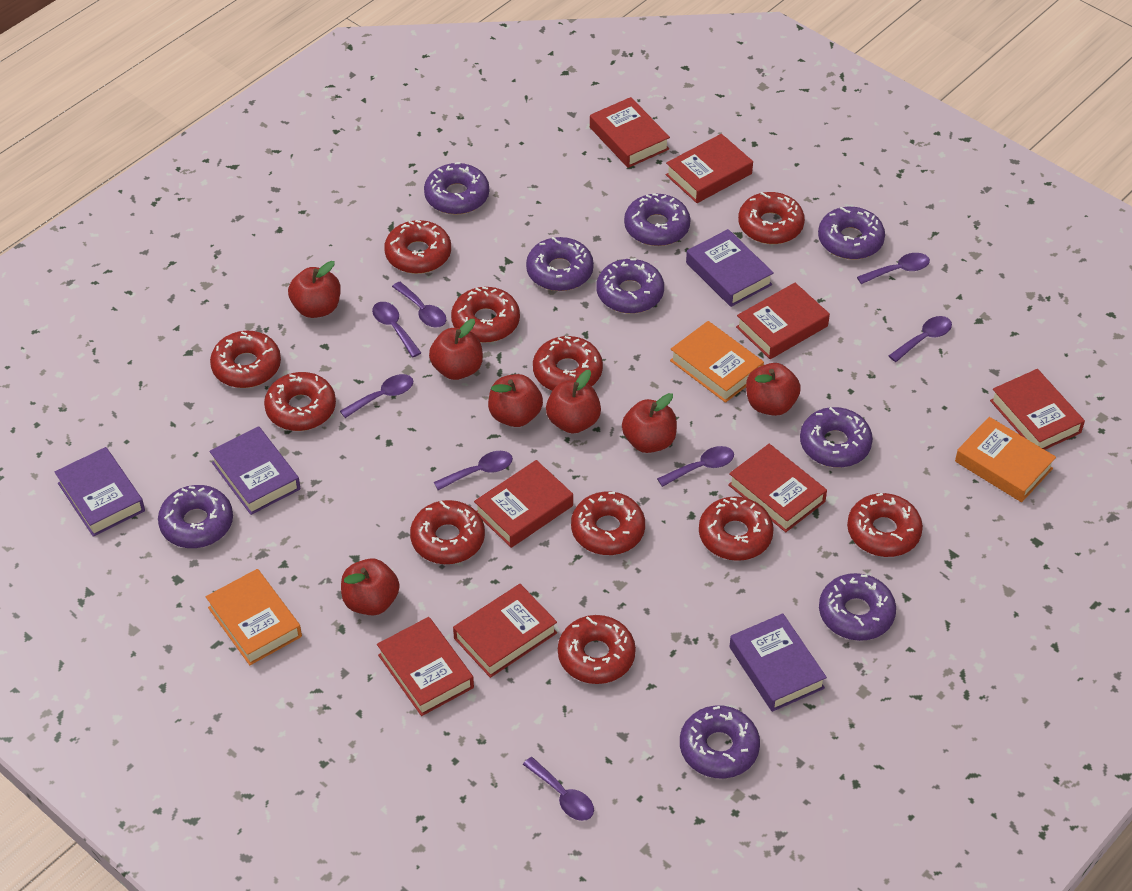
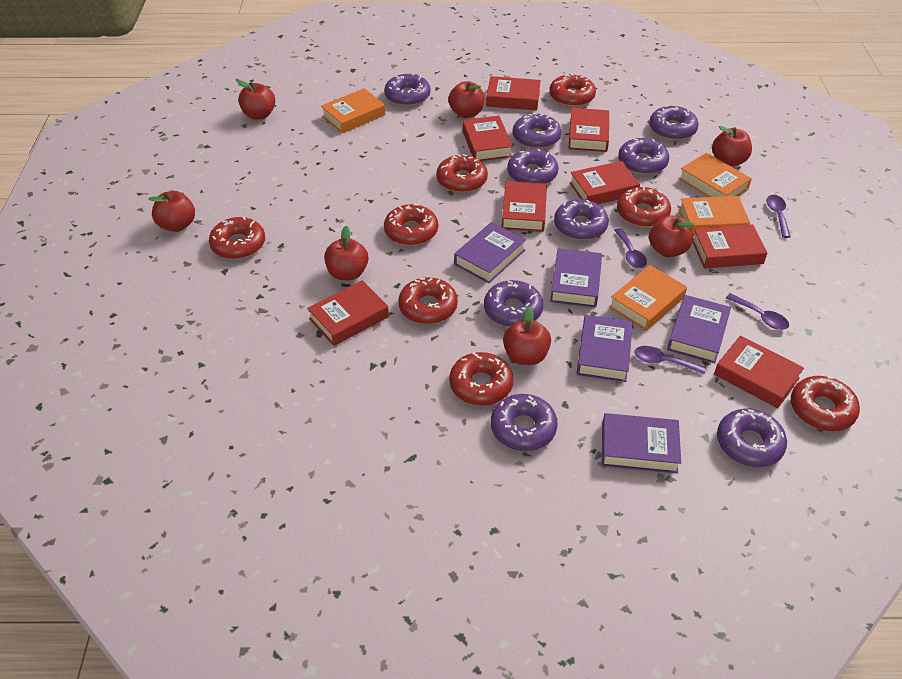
orange book: 3 -> 4
purple book: 4 -> 5
purple spoon: 8 -> 4
red donut: 11 -> 8

